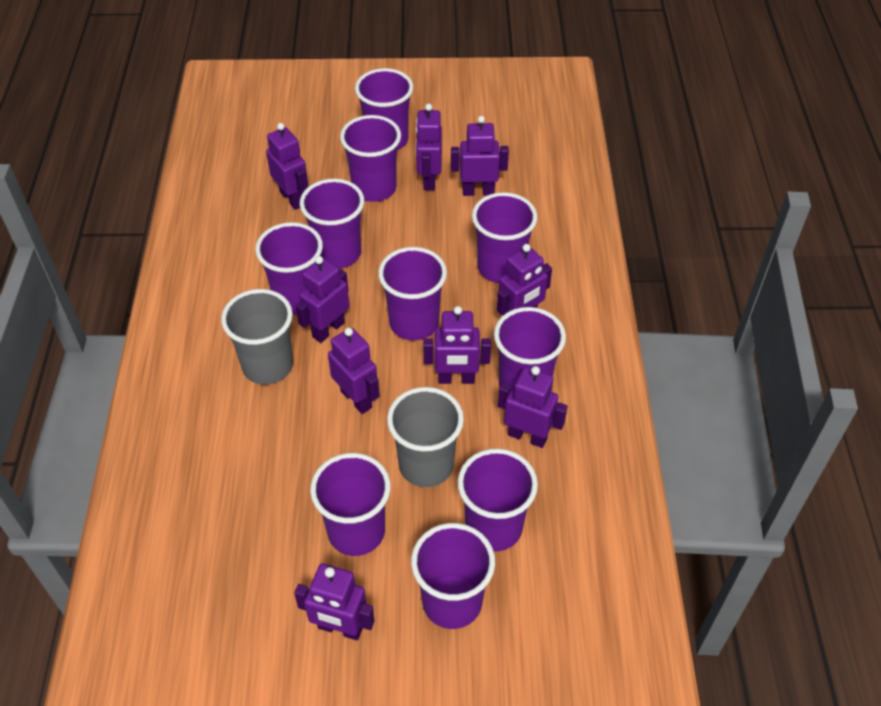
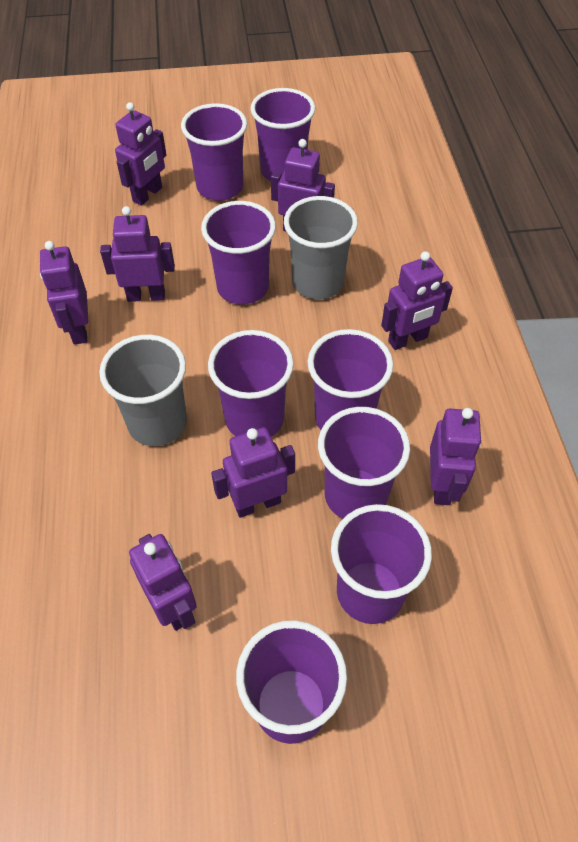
purple cup: 10 -> 8
purple robot: 9 -> 8

